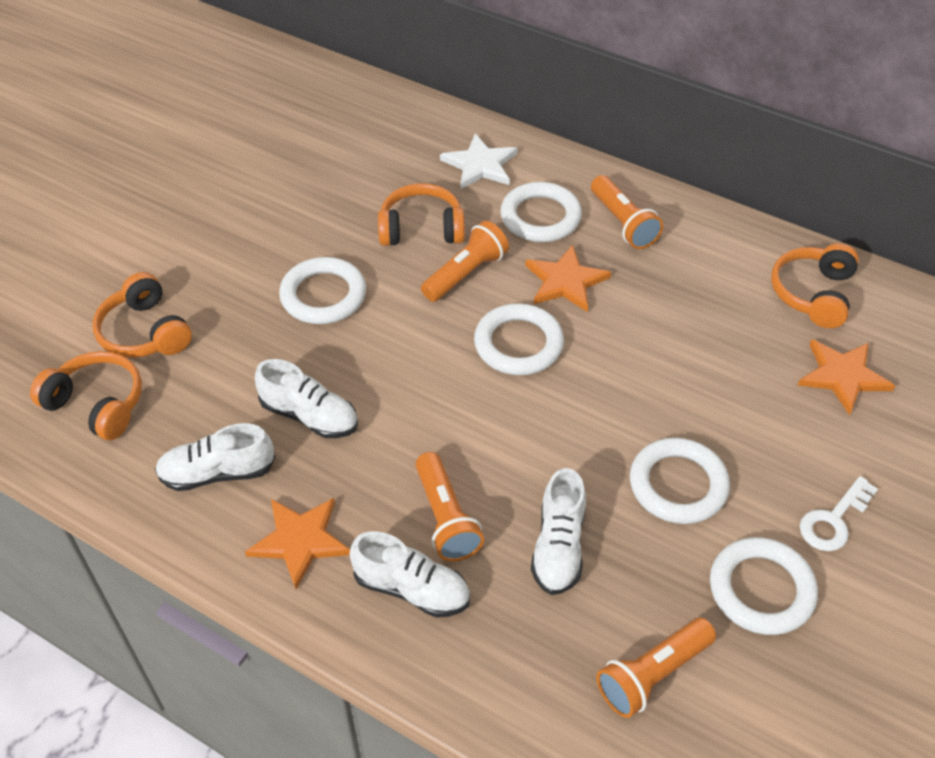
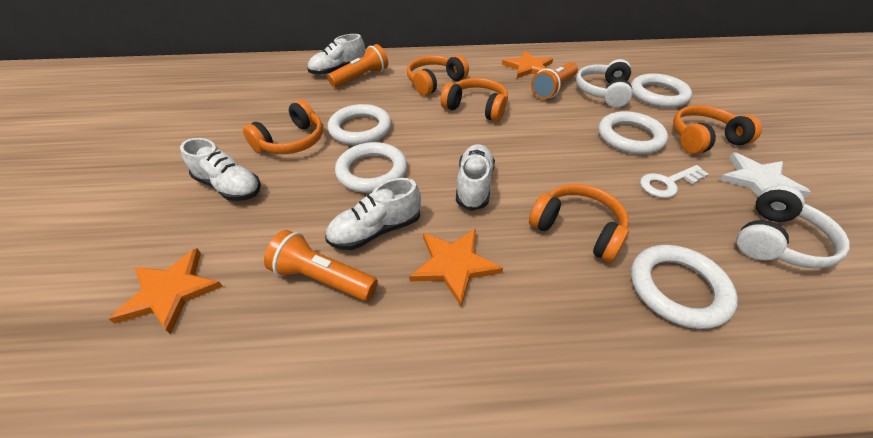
orange flashlight: 4 -> 3
orange headphones: 4 -> 5
white headphones: 0 -> 2

